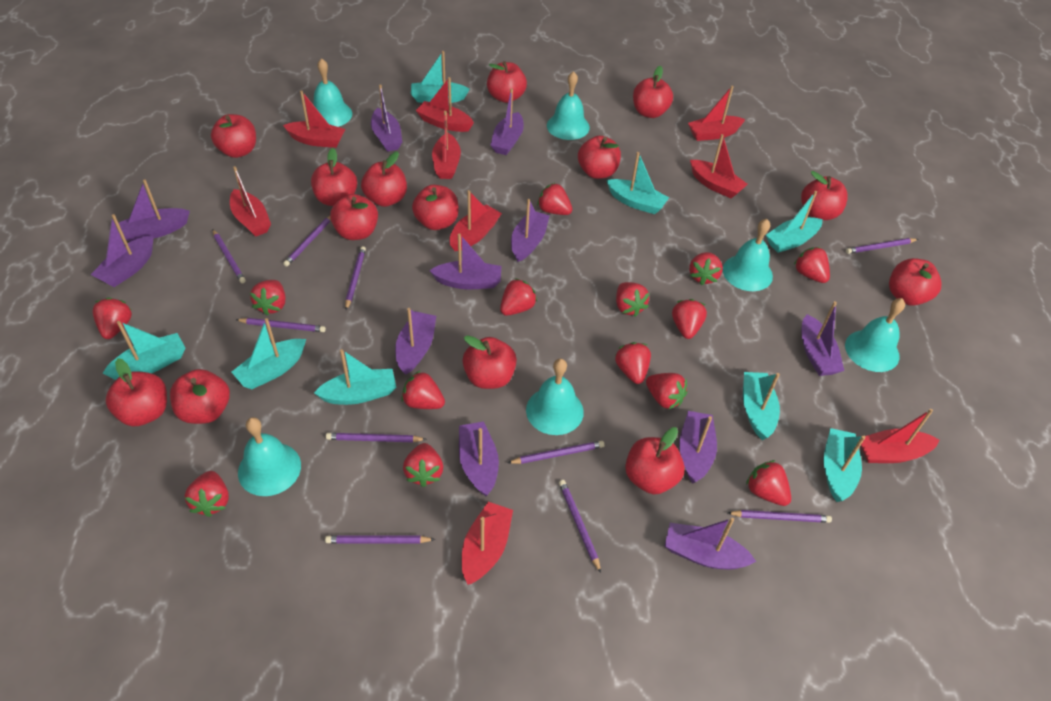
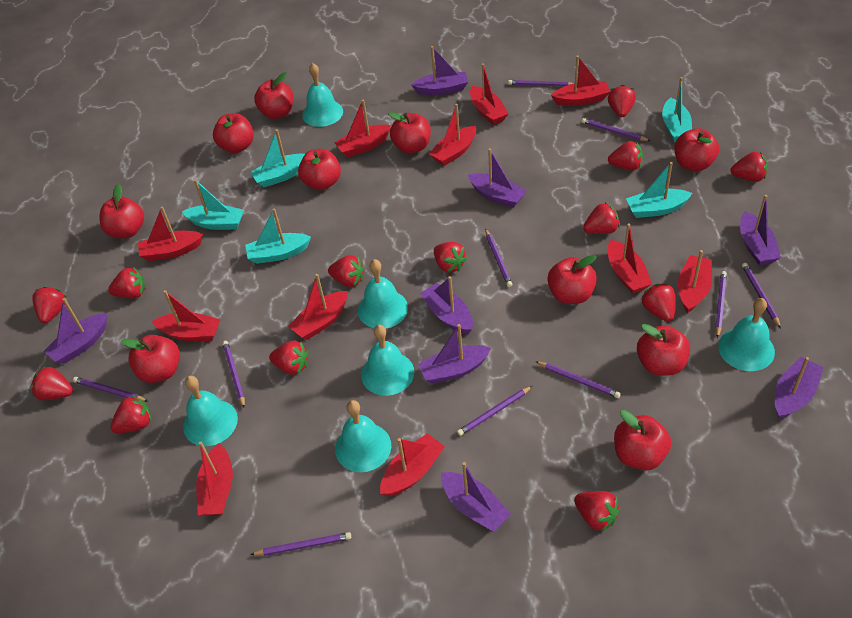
purple boat: 11 -> 8
red apple: 14 -> 10
red boat: 9 -> 11
red strawberry: 14 -> 13
turquoise boat: 8 -> 5

